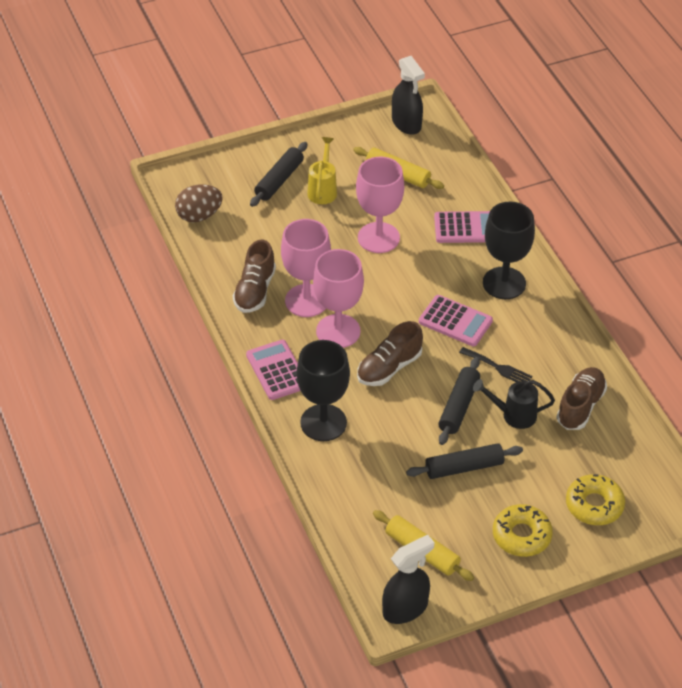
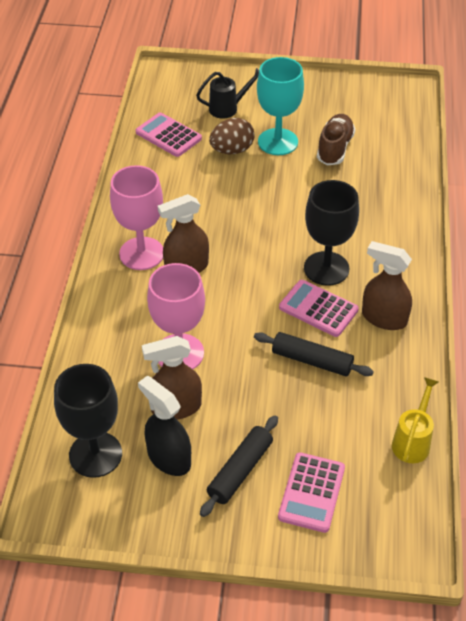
black fork: 1 -> 0
black rolling pin: 3 -> 2
black spray bottle: 2 -> 1
brown shoe: 3 -> 1
brown spray bottle: 0 -> 3
pink goblet: 3 -> 2
turquoise goblet: 0 -> 1
yellow donut: 2 -> 0
yellow rolling pin: 2 -> 0

